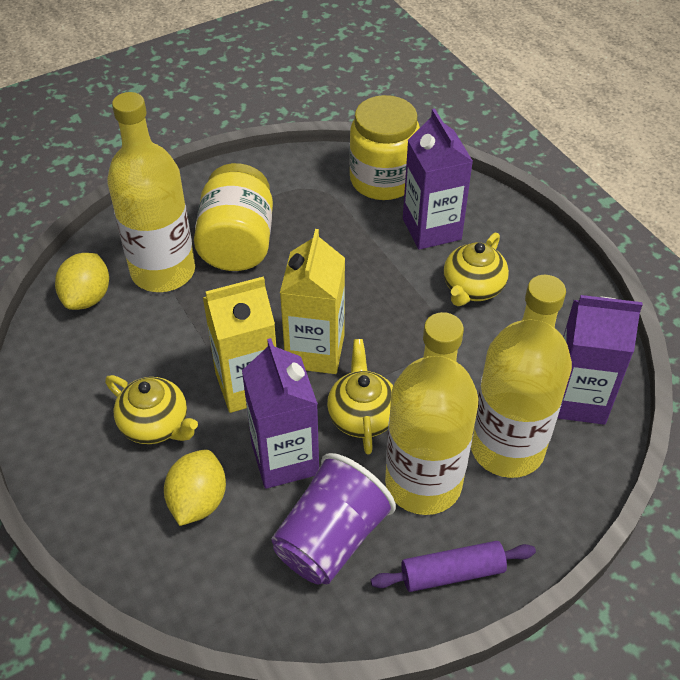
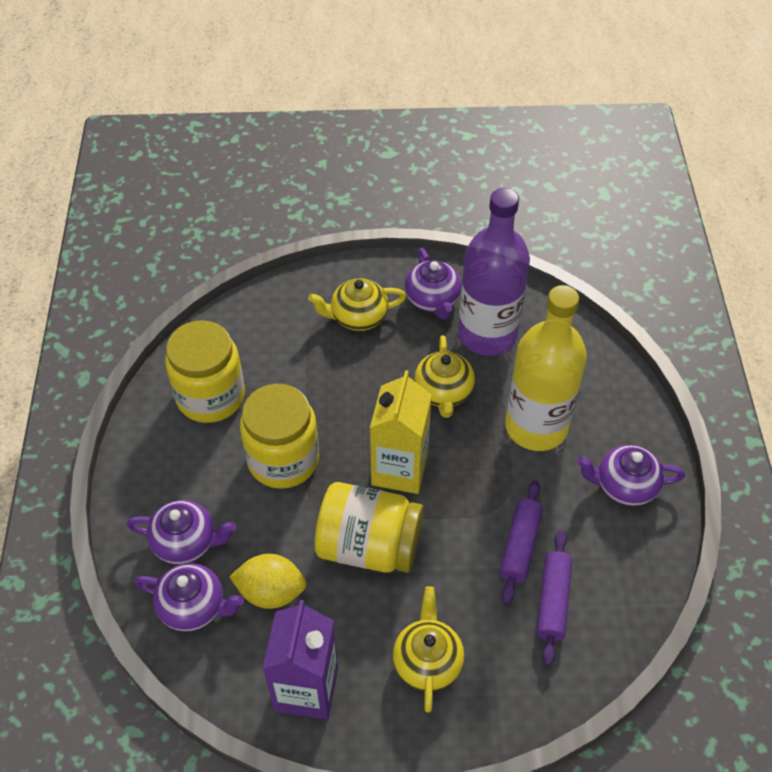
purple bottle: 0 -> 1
purple carton: 3 -> 1
purple cup: 1 -> 0
purple rolling pin: 1 -> 2
purple teapot: 0 -> 4
yellow bottle: 3 -> 1
yellow carton: 2 -> 1
yellow jar: 2 -> 3
yellow lemon: 2 -> 1

